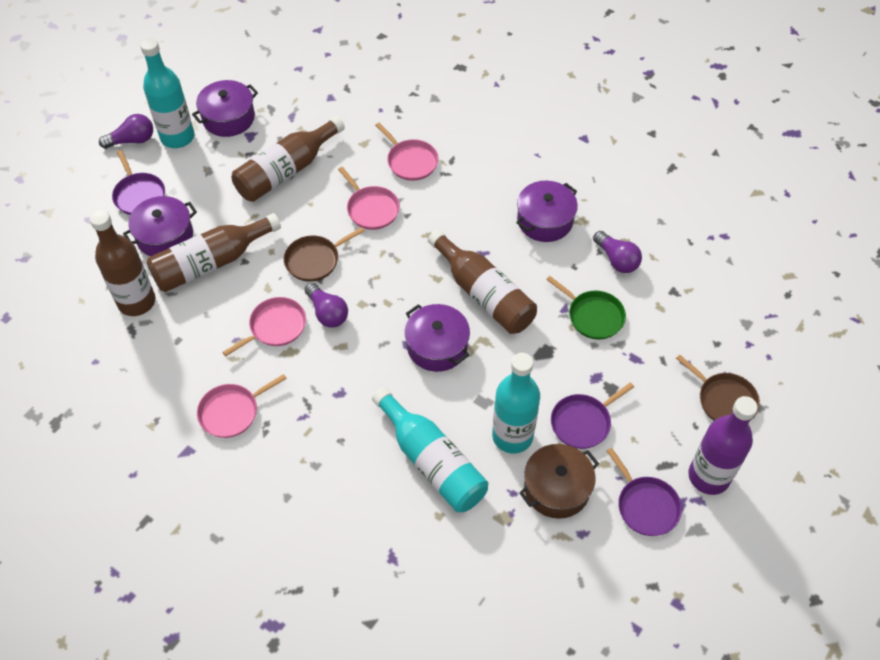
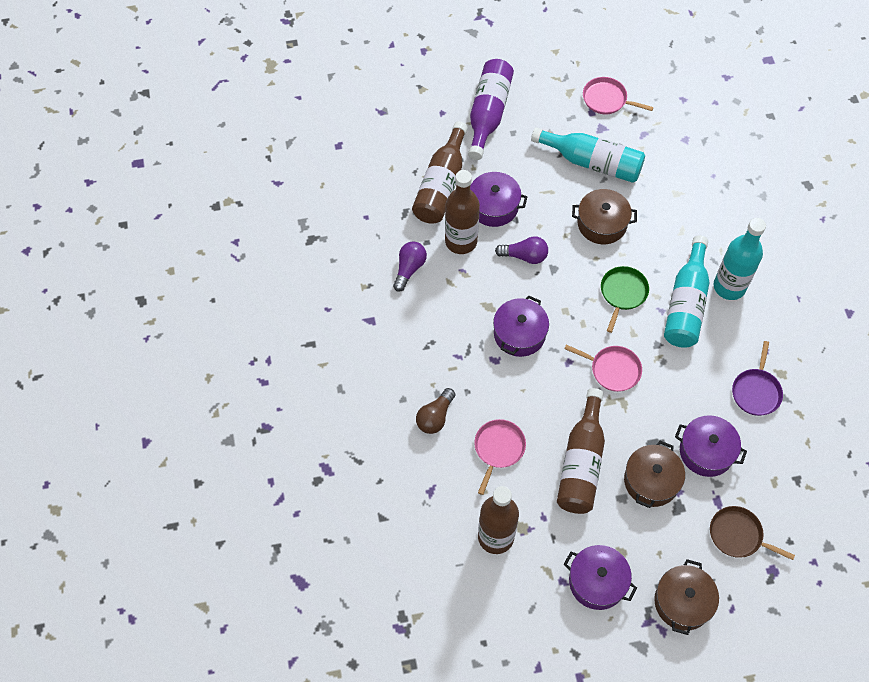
brown light bulb: 0 -> 1
brown pan: 2 -> 1
brown pot: 1 -> 3
pink pan: 4 -> 3
purple light bulb: 3 -> 2
purple pan: 3 -> 1

